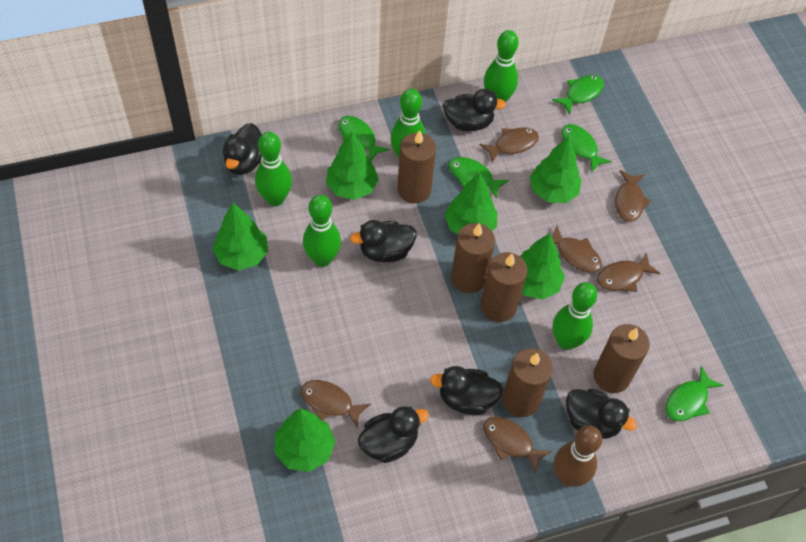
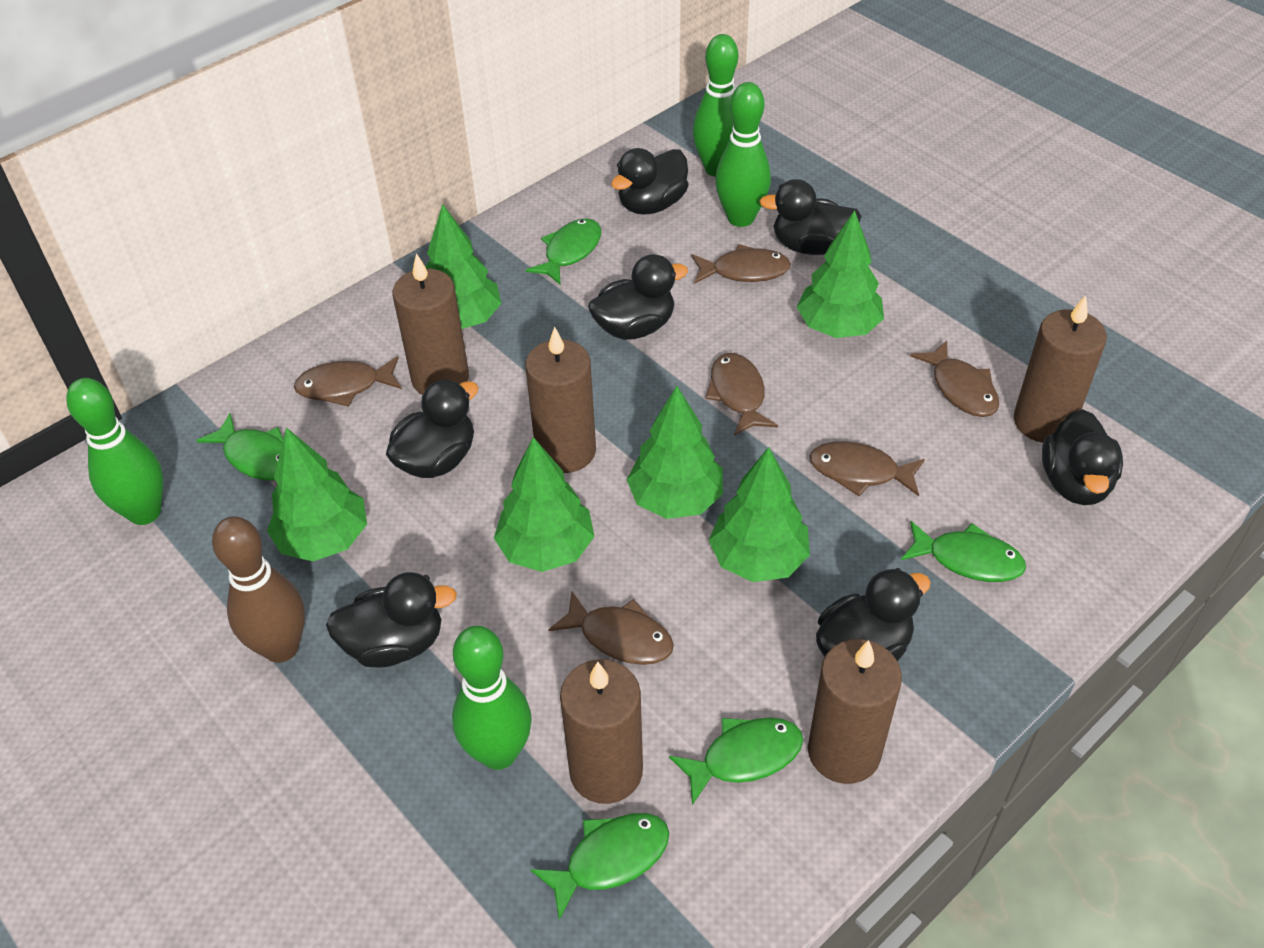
black duck: 6 -> 7
green bowling pin: 5 -> 4

